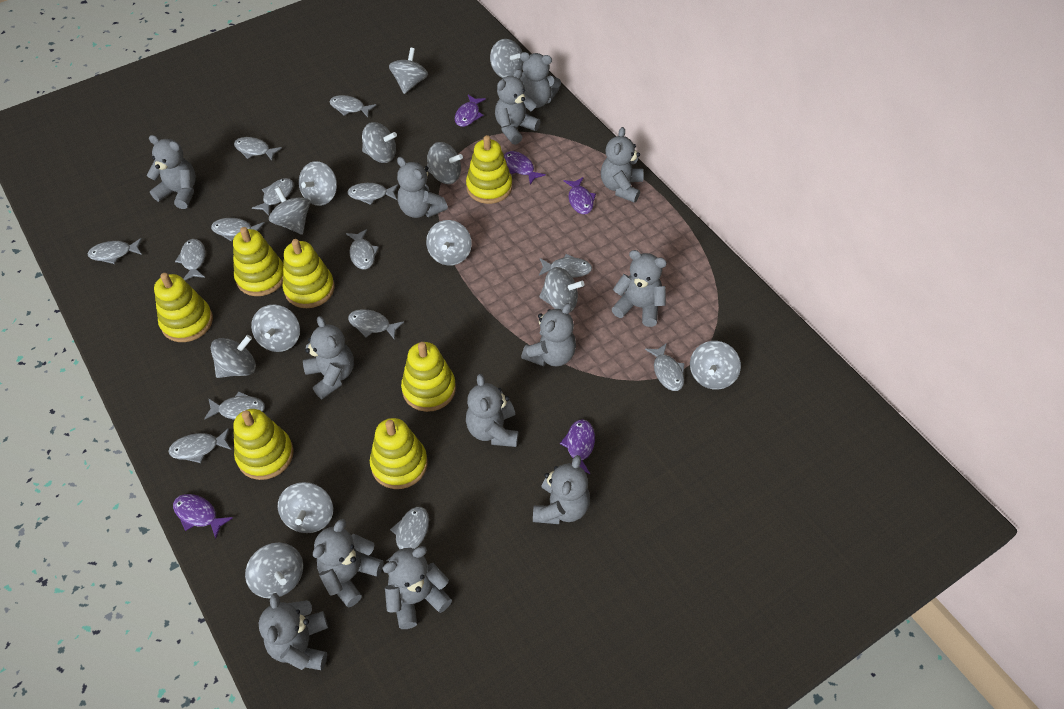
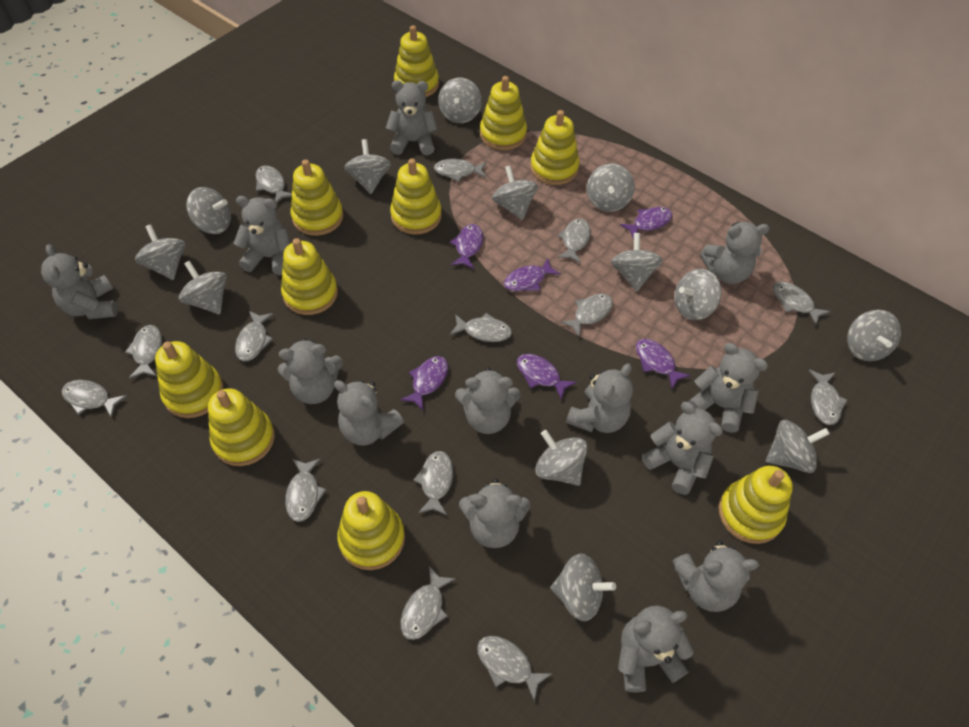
purple fish: 5 -> 6
yellow stacking toy: 7 -> 10

